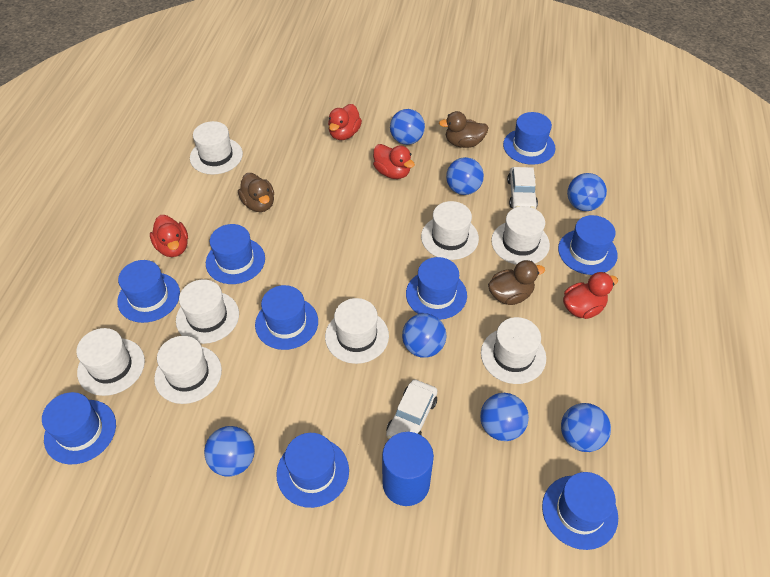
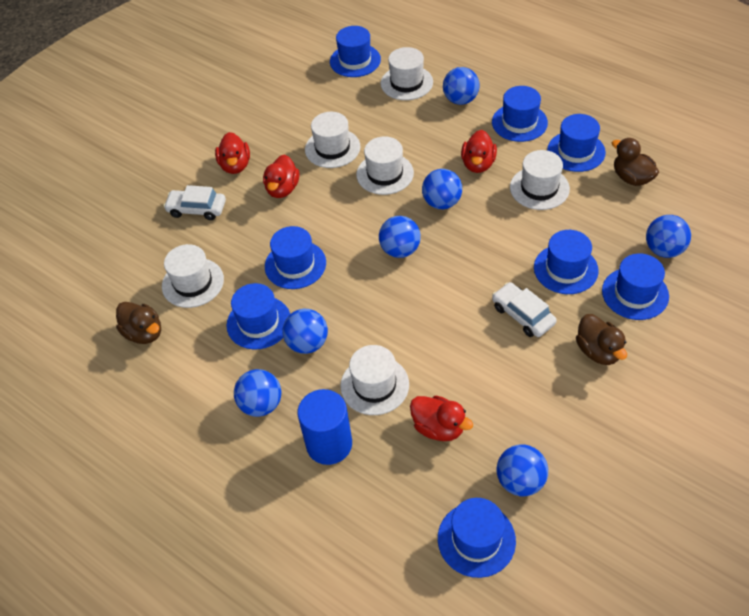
blue hat: 9 -> 8
white hat: 8 -> 6

